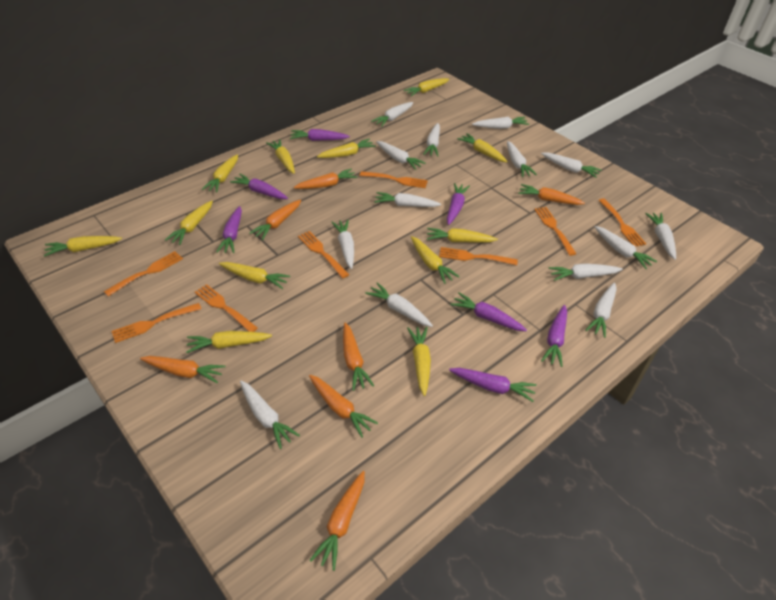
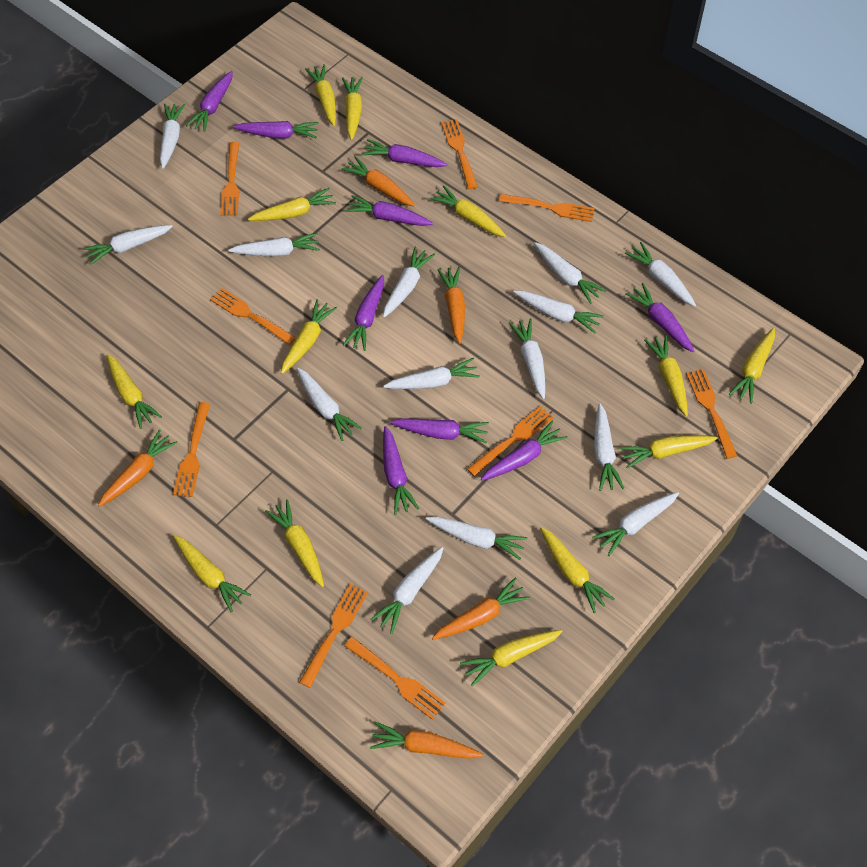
orange carrot: 7 -> 5
orange fork: 8 -> 9
purple carrot: 7 -> 9
yellow carrot: 12 -> 13

